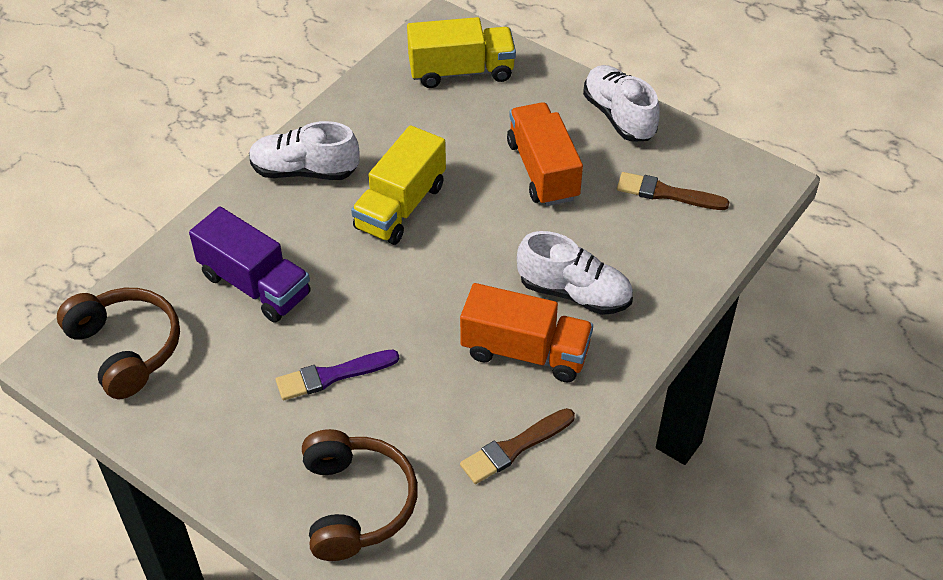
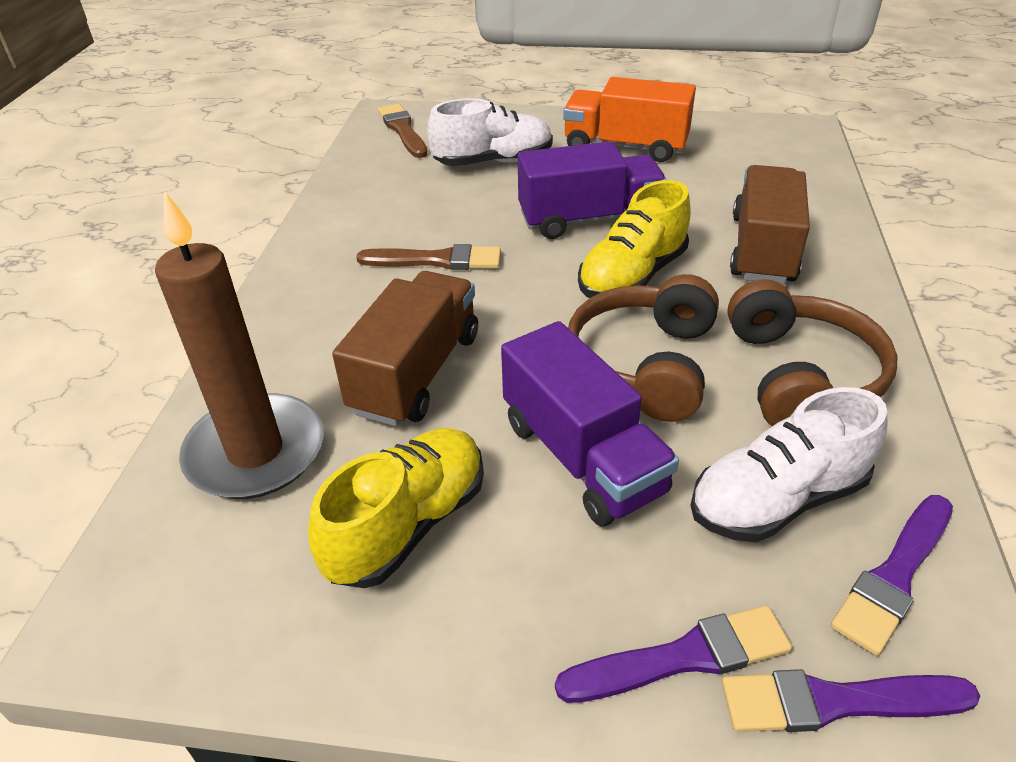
brown candle: 0 -> 1
brown truck: 0 -> 2
orange truck: 2 -> 1
purple brush: 1 -> 3
purple truck: 1 -> 2
white shoe: 3 -> 2
yellow shoe: 0 -> 2
yellow truck: 2 -> 0

